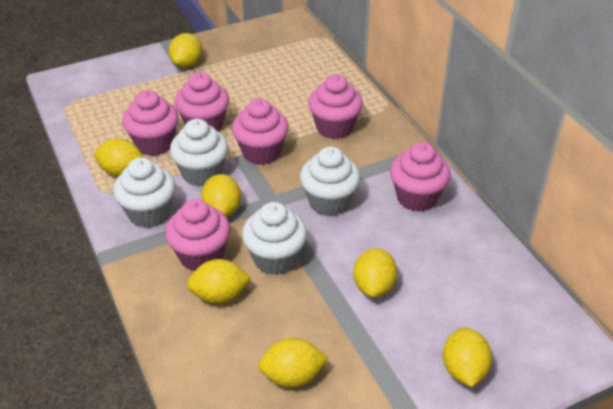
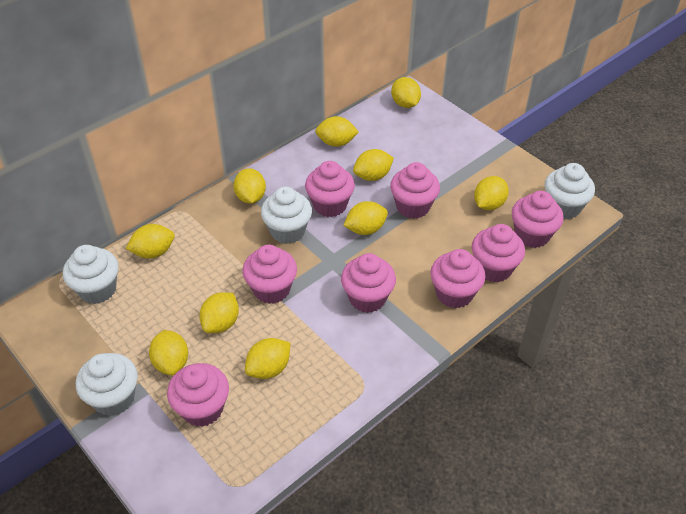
pink cupcake: 6 -> 8
yellow lemon: 7 -> 10

